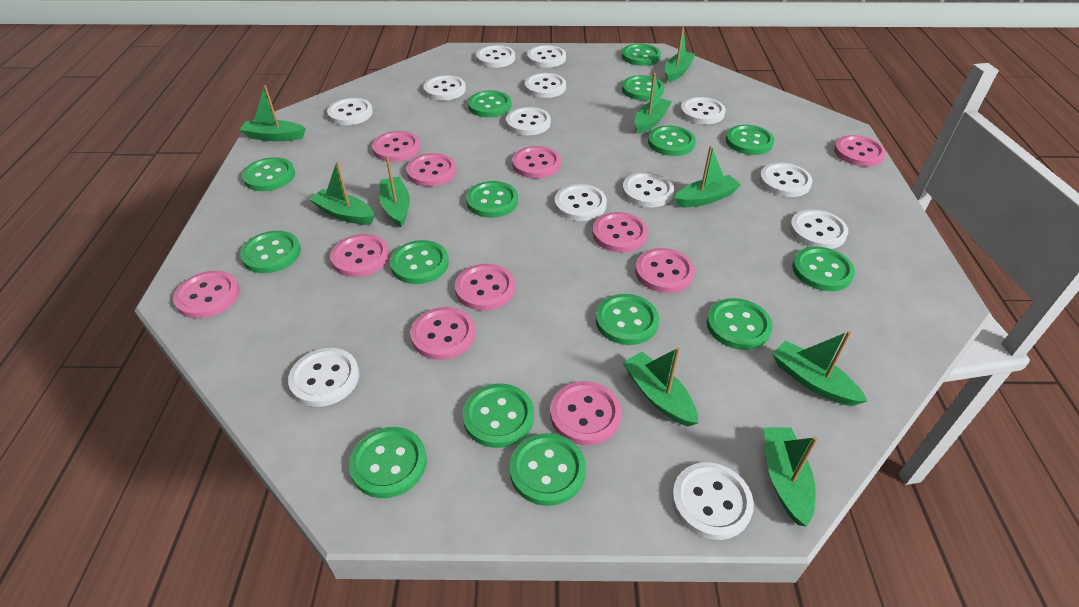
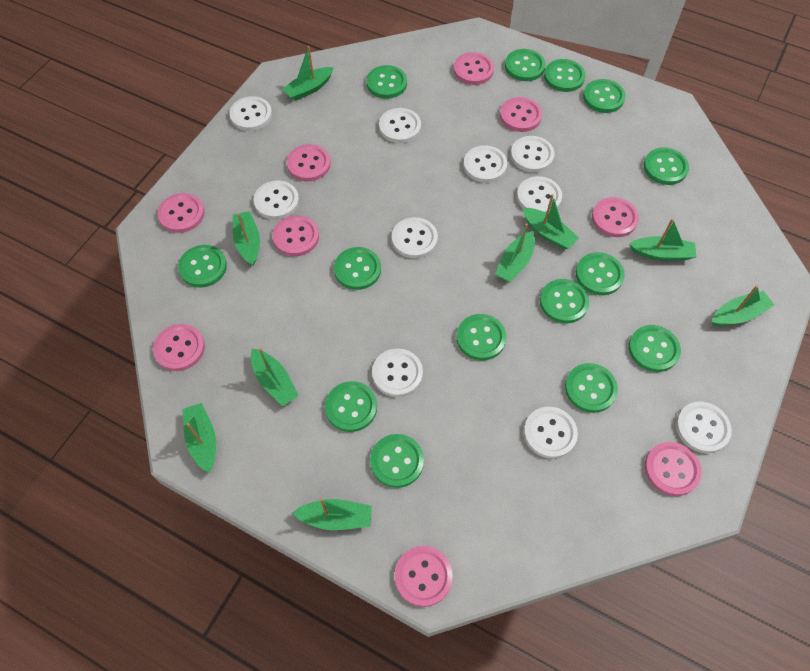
green button: 15 -> 14
pink button: 11 -> 9
white button: 13 -> 10

